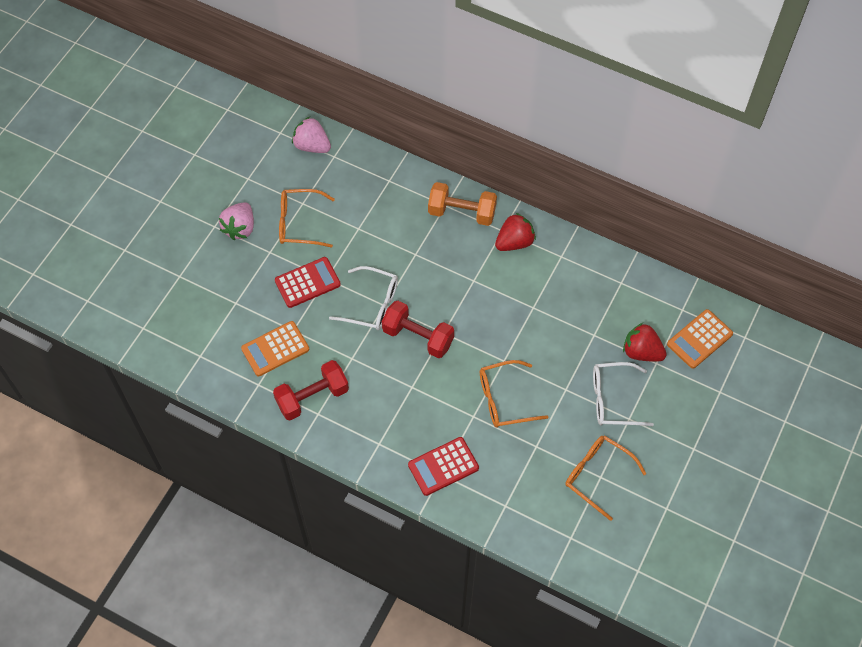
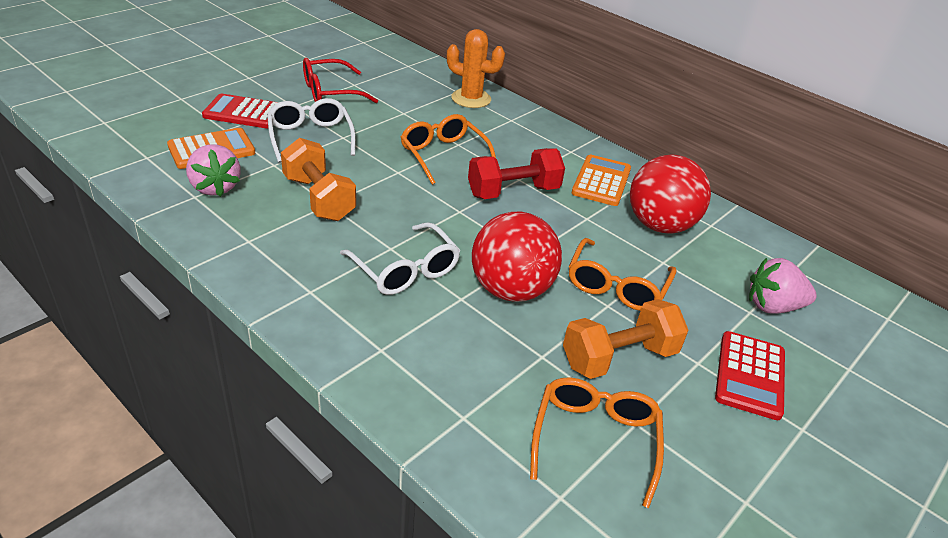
orange cactus: 0 -> 1
orange dumbbell: 1 -> 2
red ball: 0 -> 2
red dumbbell: 2 -> 1
red glasses: 0 -> 1
red strawberry: 2 -> 0

